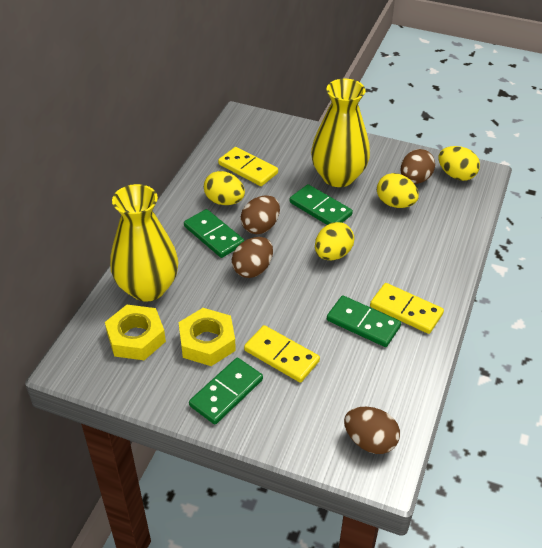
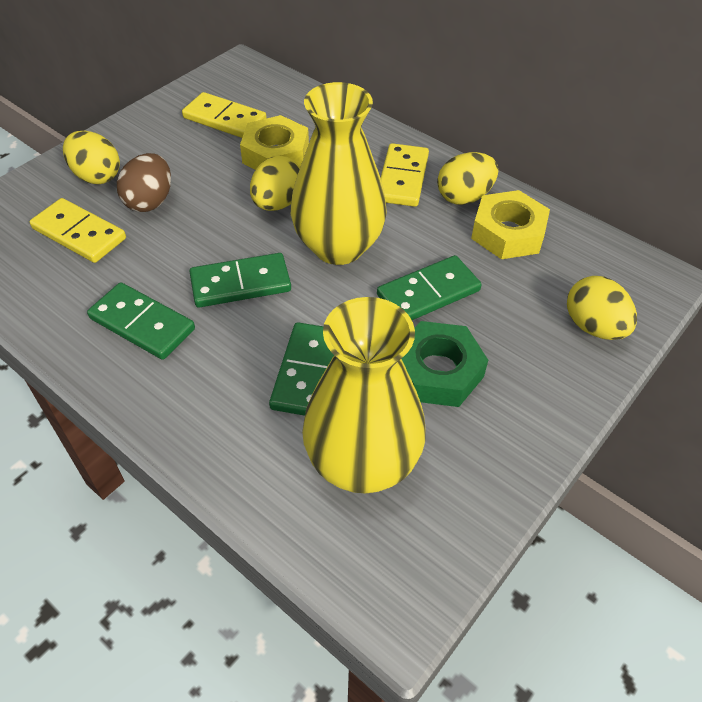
brown egg: 4 -> 1
green nut: 0 -> 1

